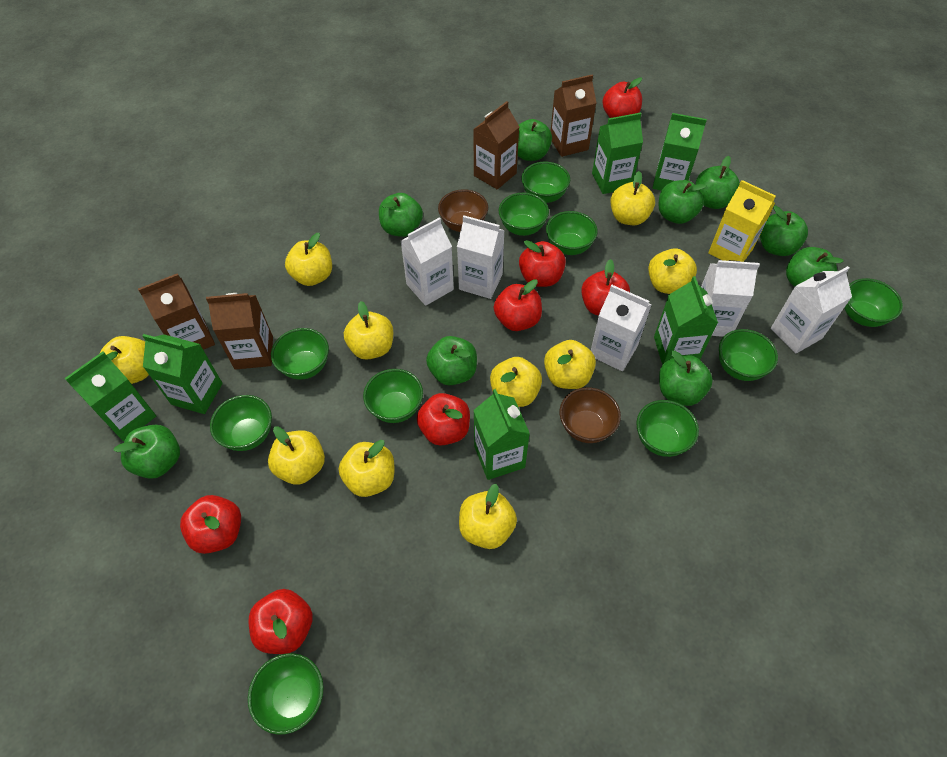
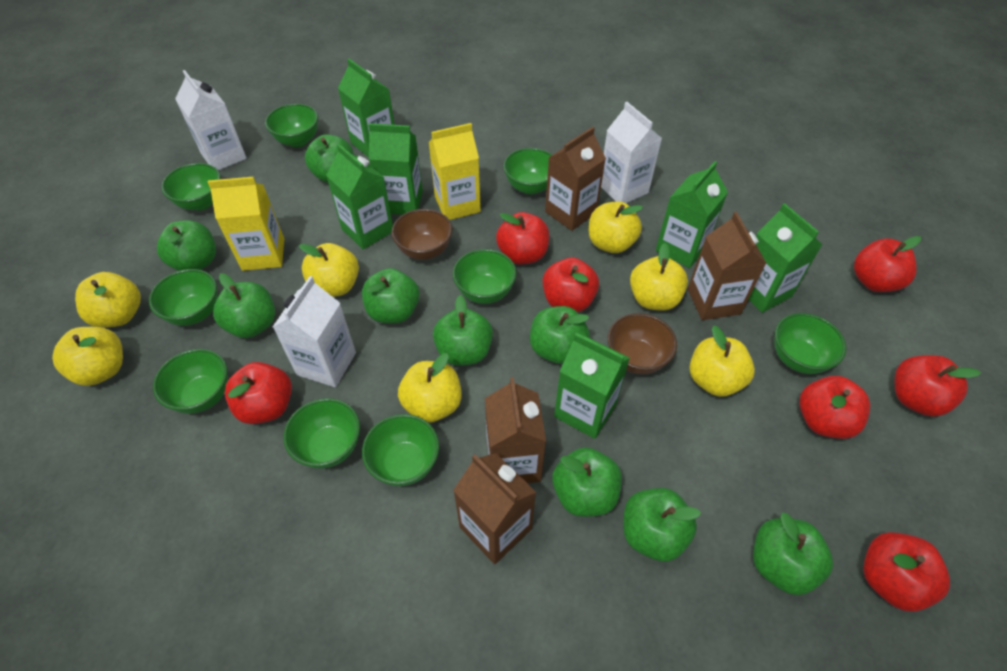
green bowl: 10 -> 9
white carton: 5 -> 3
yellow apple: 10 -> 7
yellow carton: 1 -> 2

